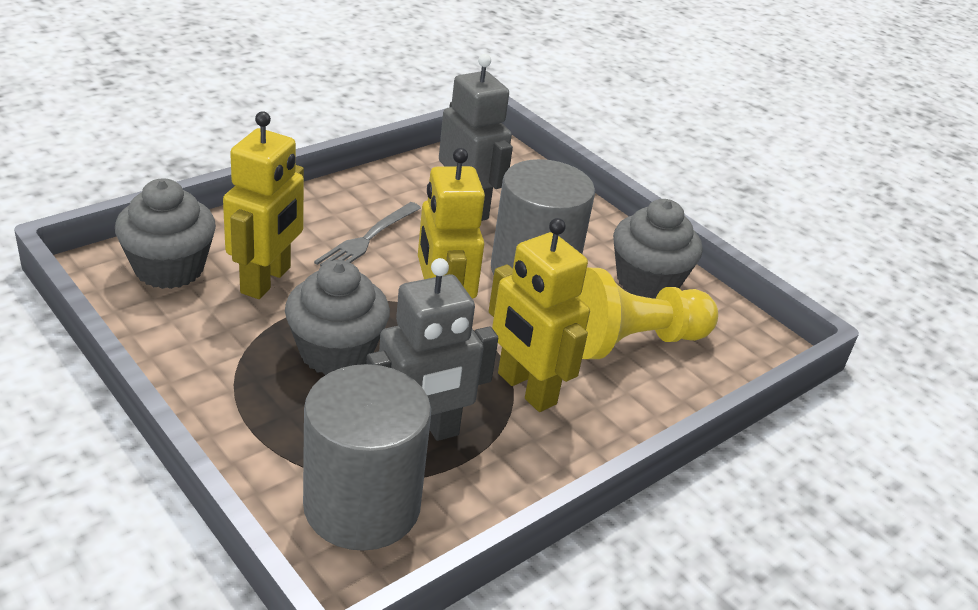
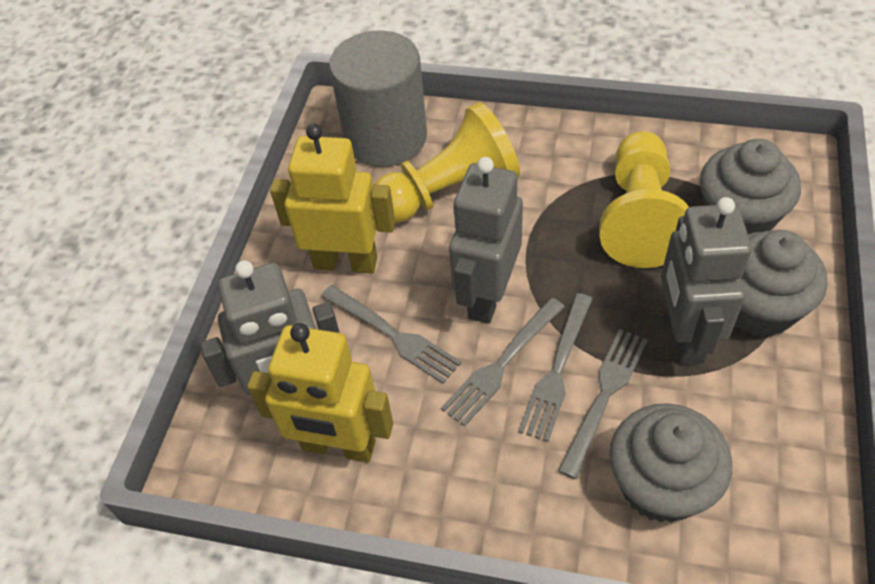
grey cylinder: 2 -> 1
grey fork: 1 -> 4
grey robot: 2 -> 3
yellow pawn: 1 -> 2
yellow robot: 3 -> 2

